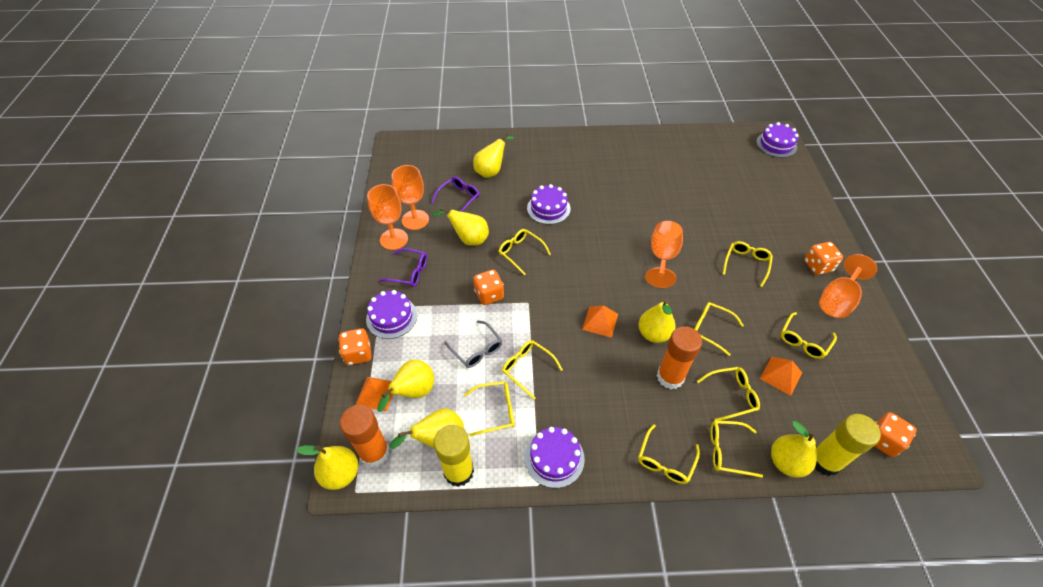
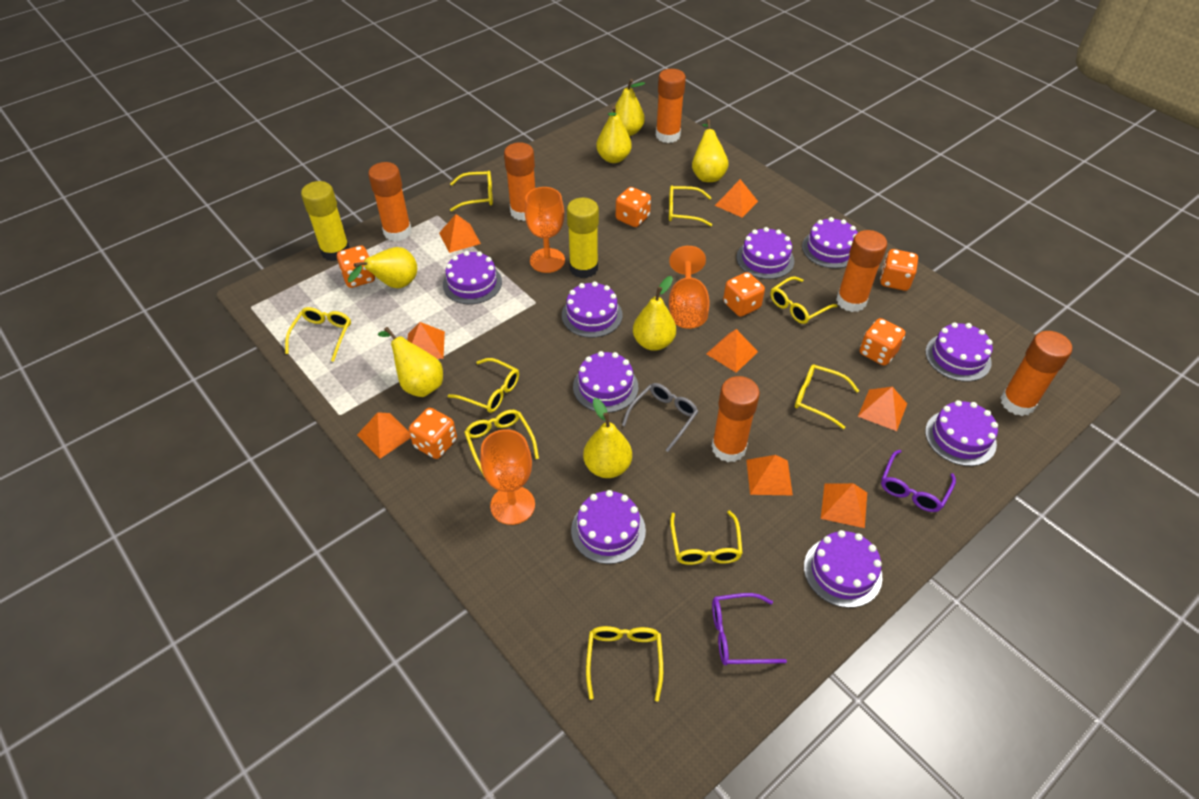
orange dice: 4 -> 6
orange glue stick: 2 -> 6
orange goblet: 4 -> 3
orange pyramid: 3 -> 8
purple cake: 4 -> 9

